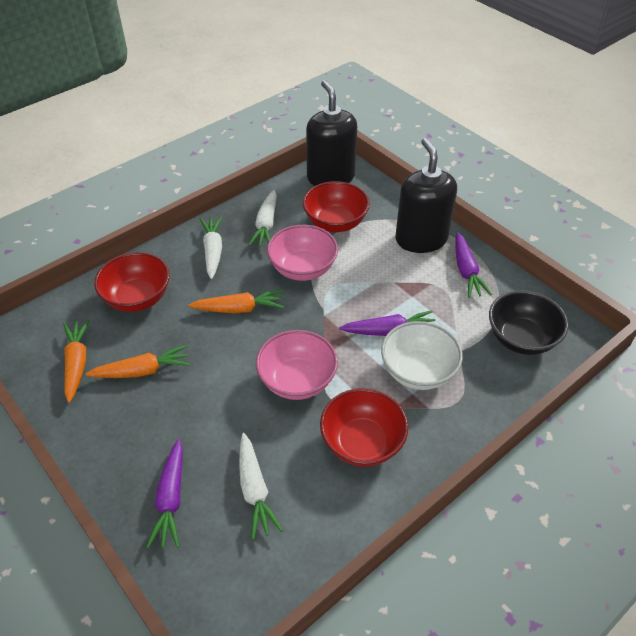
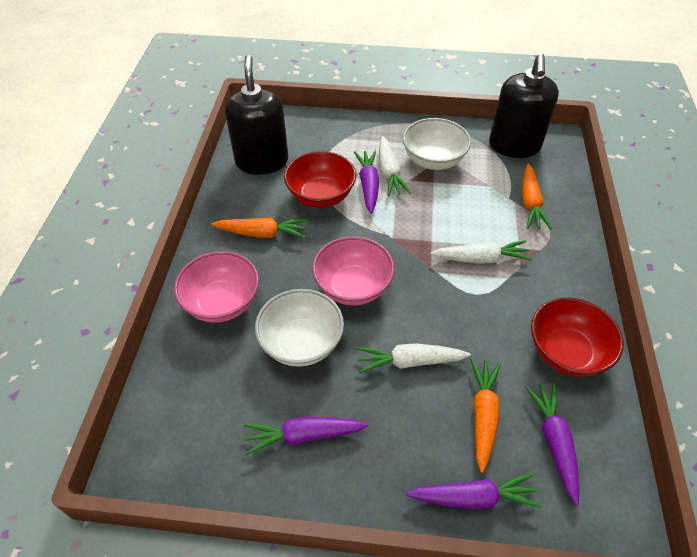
black bowl: 1 -> 0
purple carrot: 3 -> 4
red bowl: 3 -> 2
white bowl: 1 -> 2

